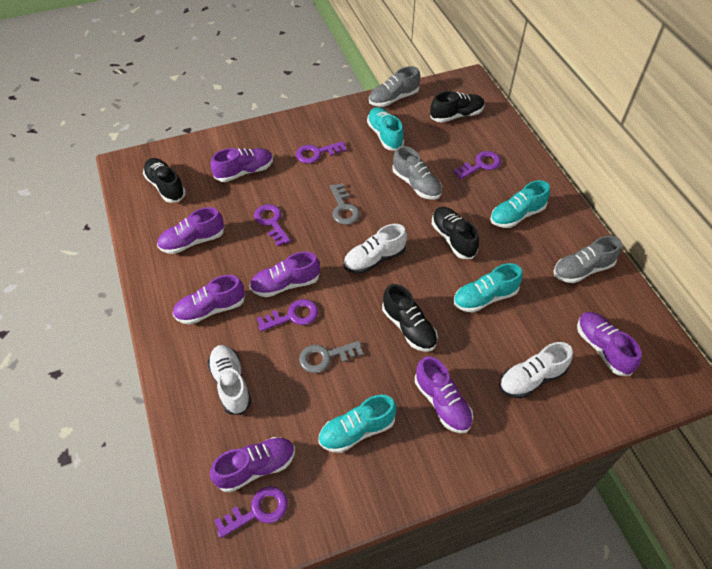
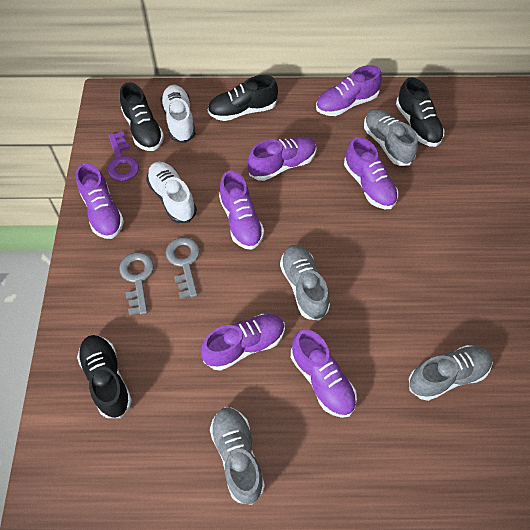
grey shoe: 3 -> 4
purple key: 5 -> 1
turquoise shoe: 4 -> 0
white shoe: 3 -> 2

